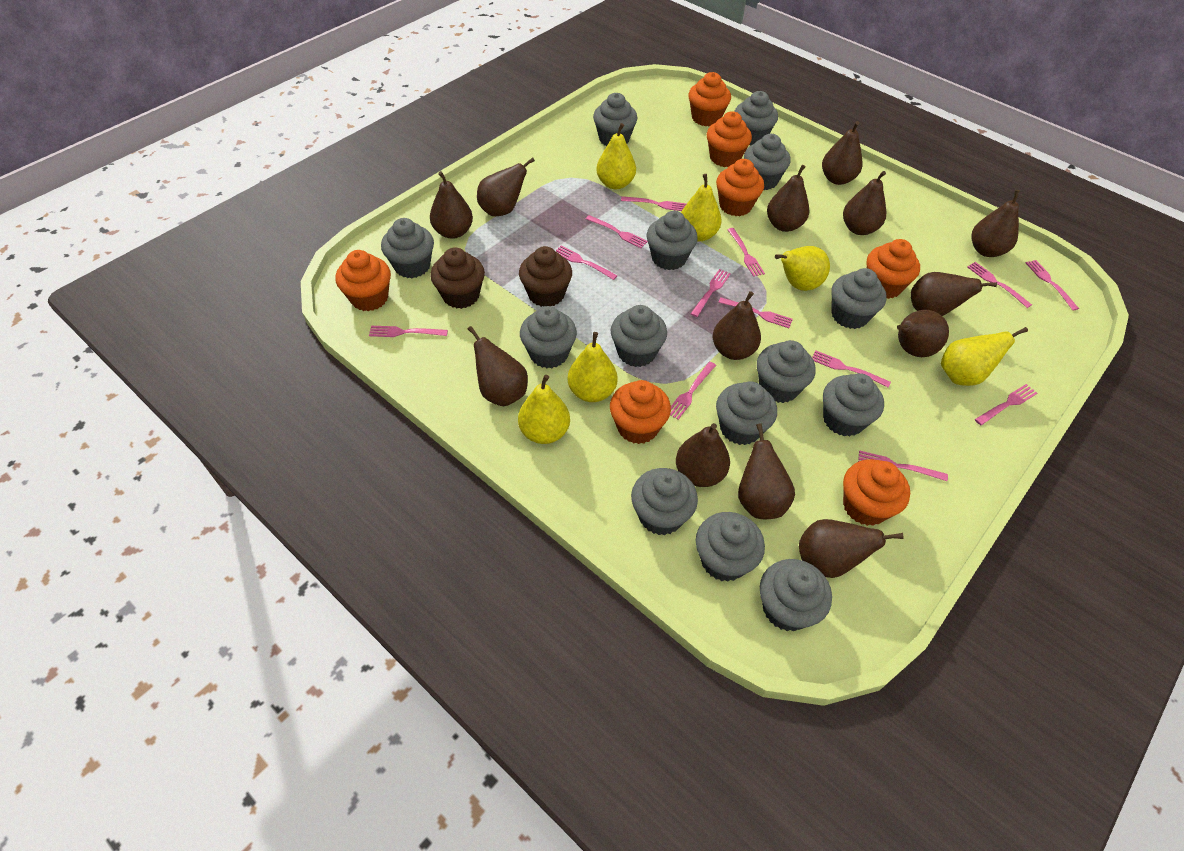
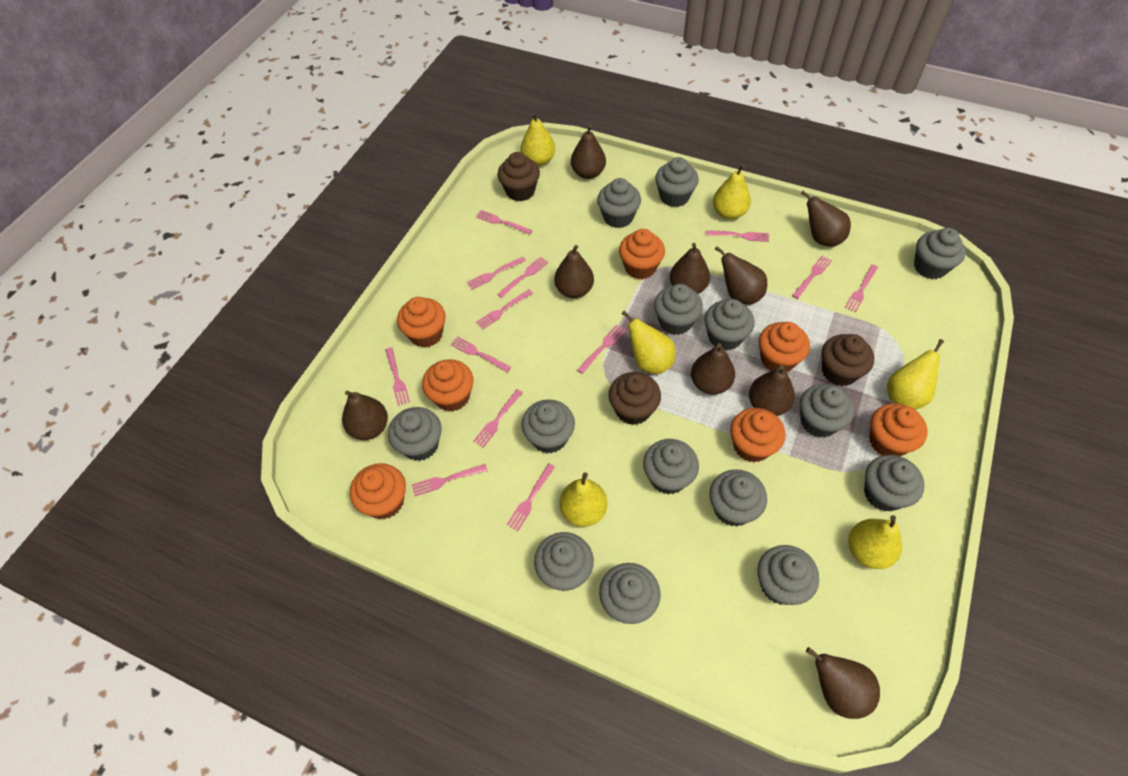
brown cupcake: 2 -> 3
brown pear: 13 -> 9

